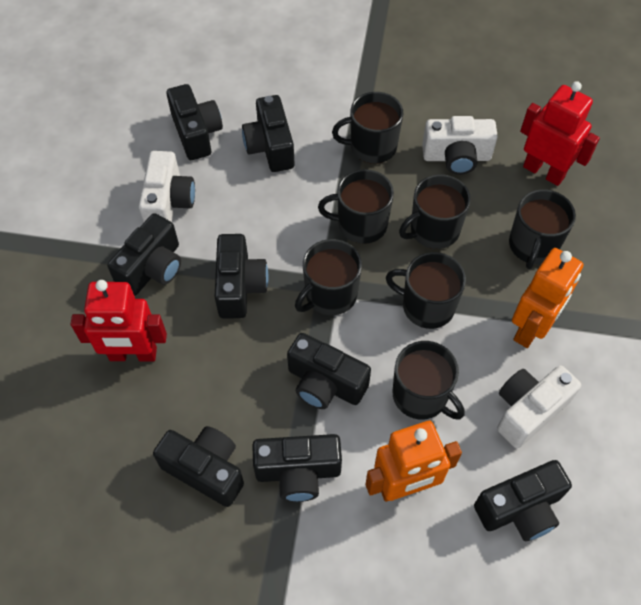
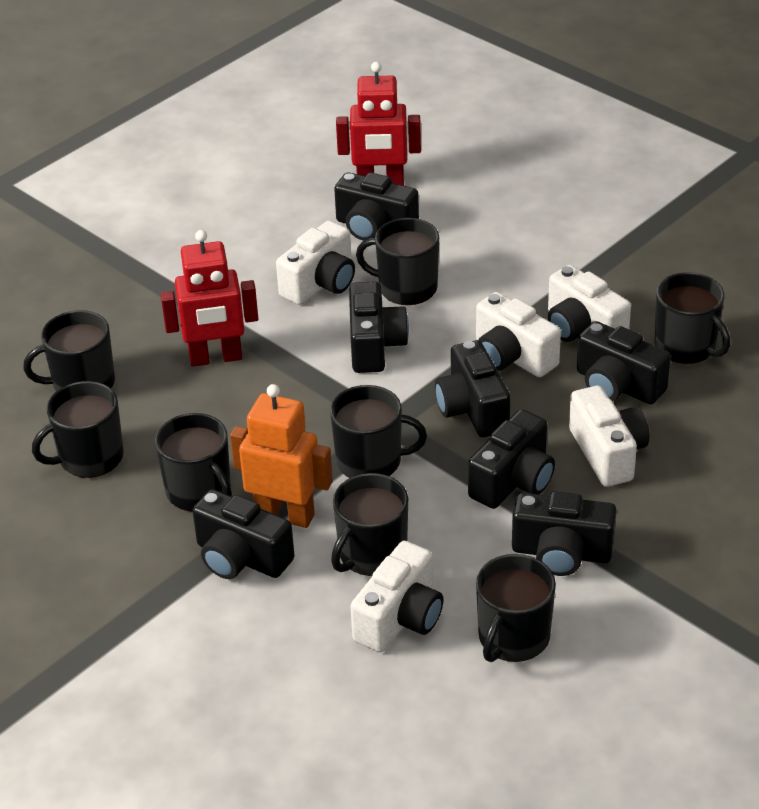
black camera: 8 -> 7
black mug: 7 -> 8
orange robot: 2 -> 1
white camera: 3 -> 5

